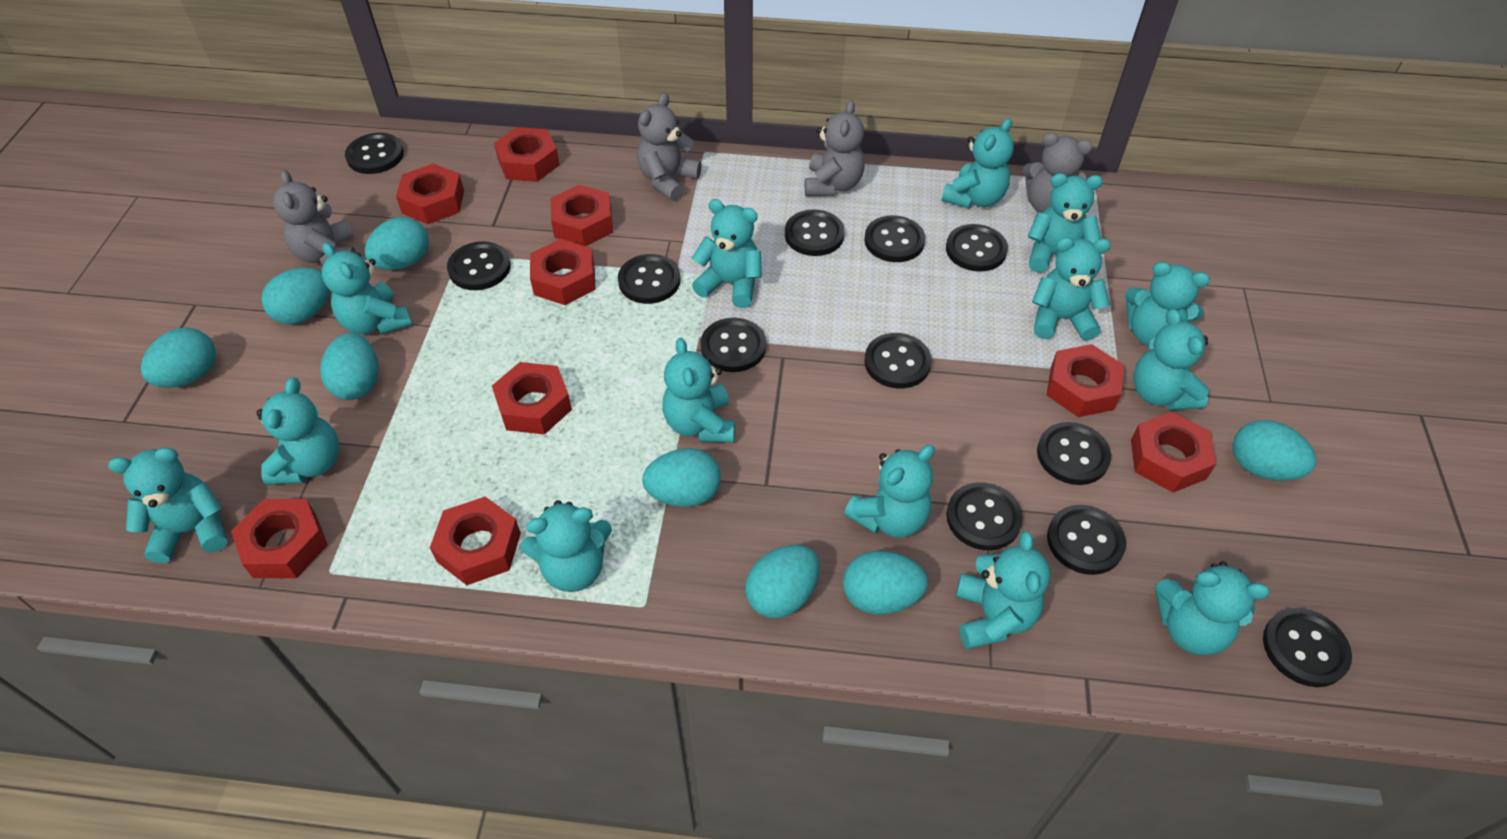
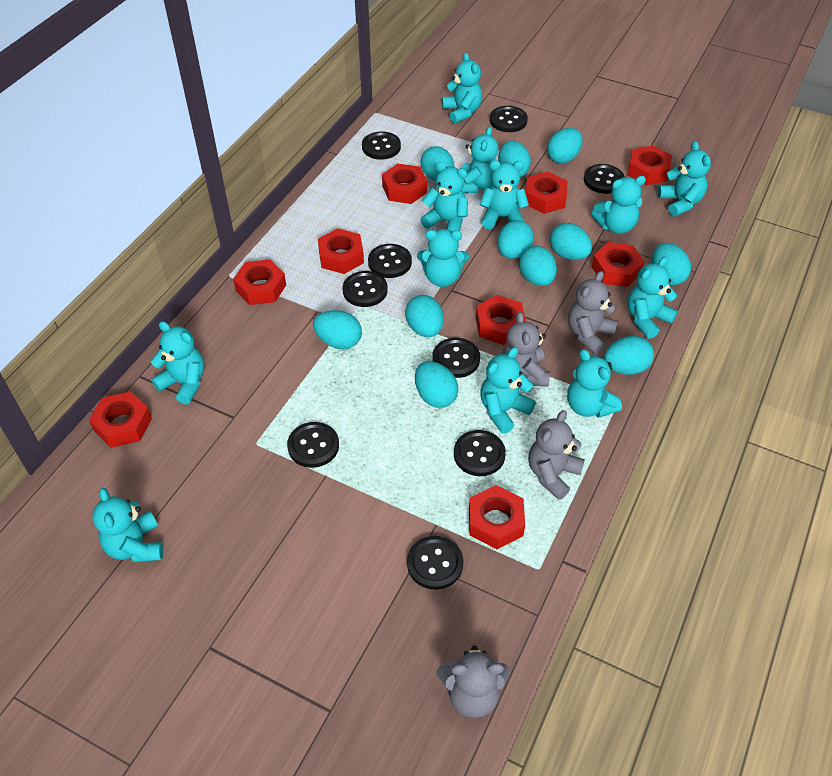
black button: 12 -> 9
turquoise egg: 8 -> 11
turquoise teddy bear: 14 -> 12

